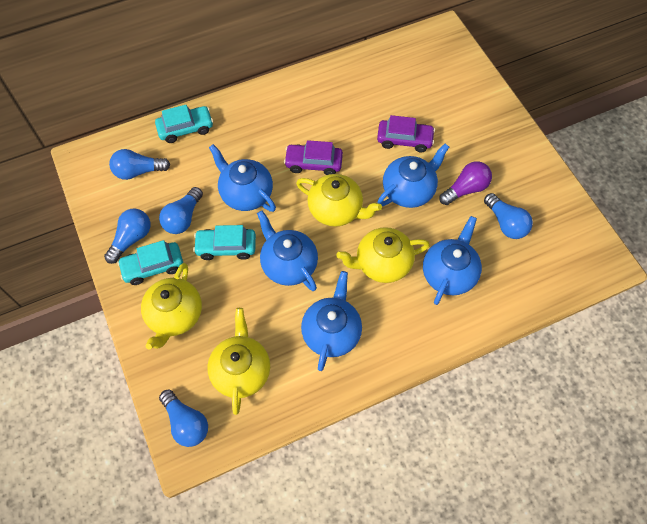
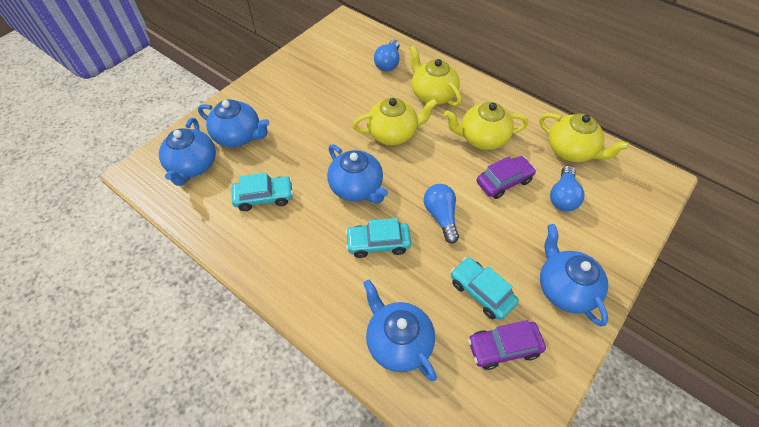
blue light bulb: 5 -> 3
purple light bulb: 1 -> 0

